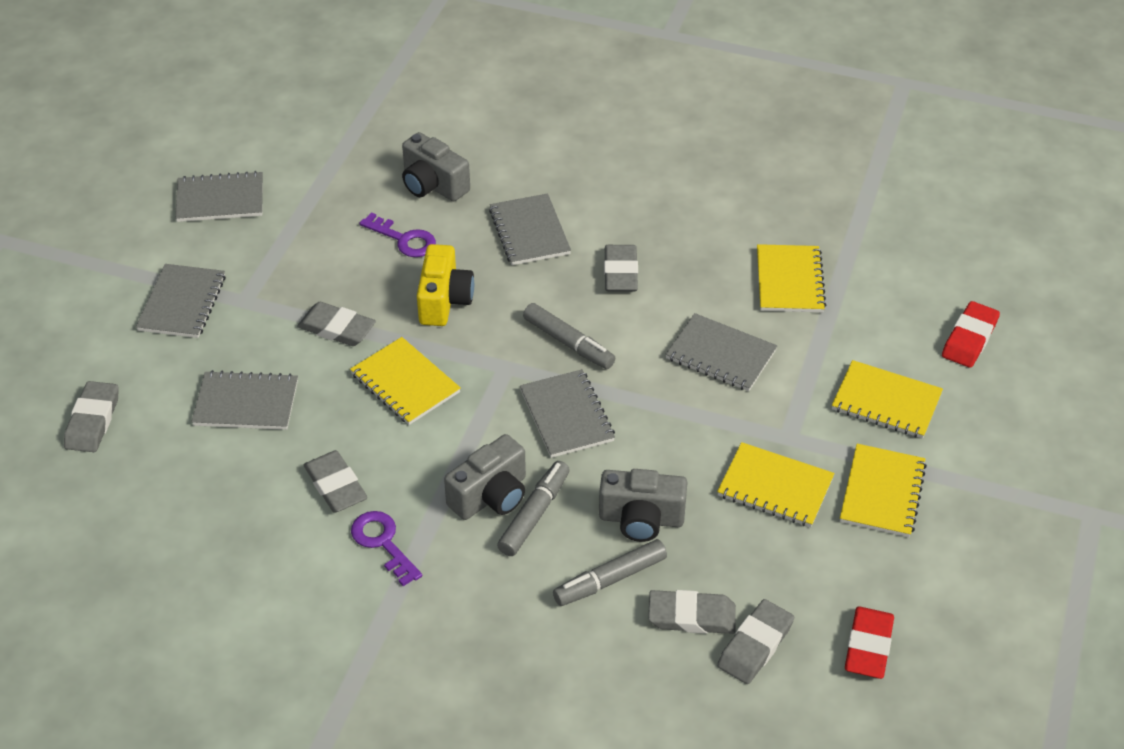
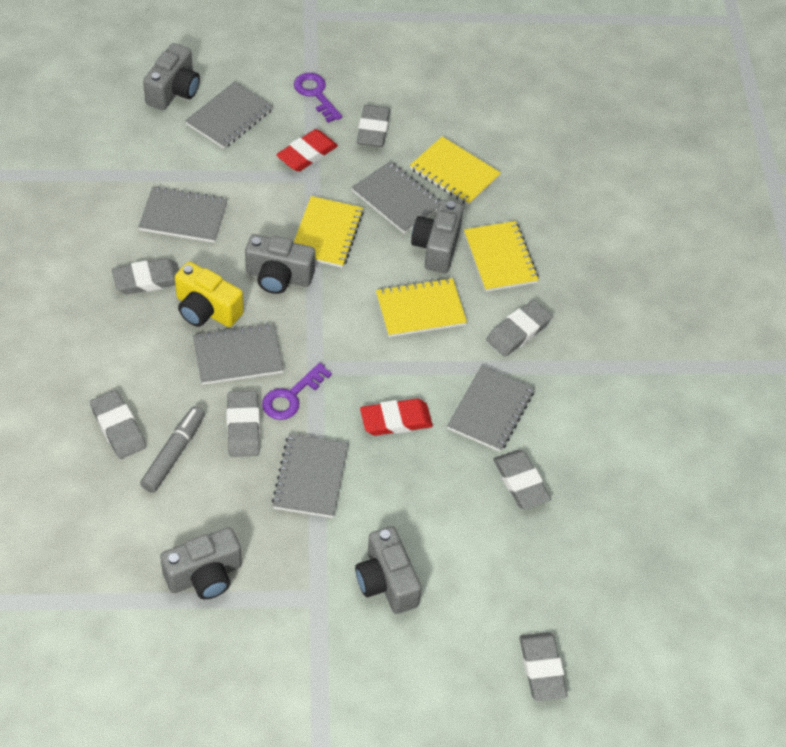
grey camera: 3 -> 5
grey eraser: 6 -> 7
grey marker: 3 -> 1
yellow notebook: 5 -> 4

